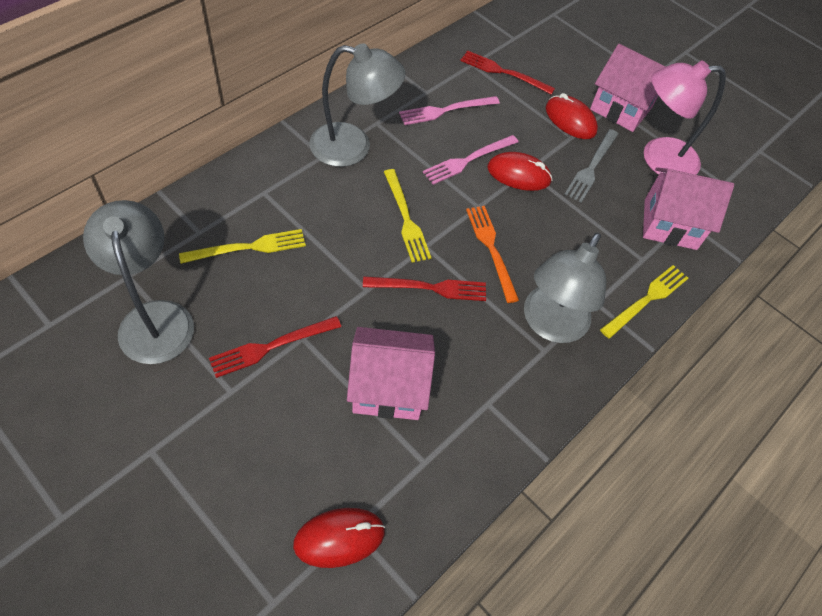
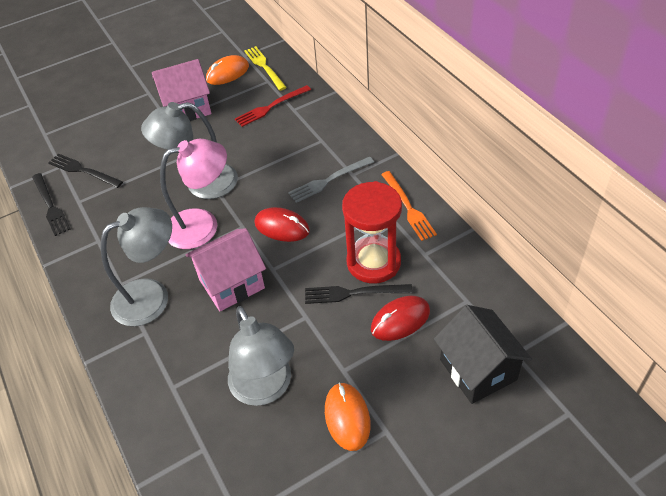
black fork: 0 -> 3
black house: 0 -> 1
orange mouse: 0 -> 2
pink fork: 2 -> 0
pink house: 3 -> 2
red fork: 3 -> 1
red hourglass: 0 -> 1
red mouse: 3 -> 2
yellow fork: 3 -> 1

